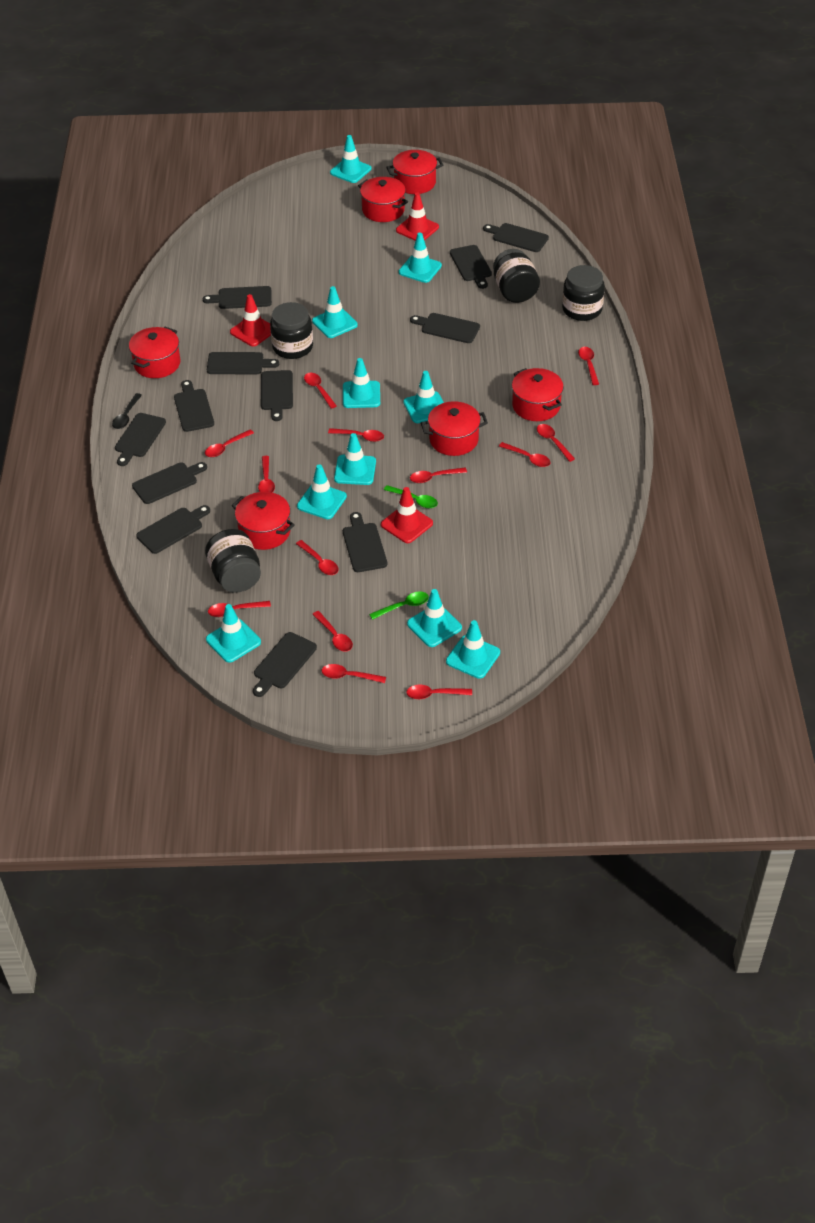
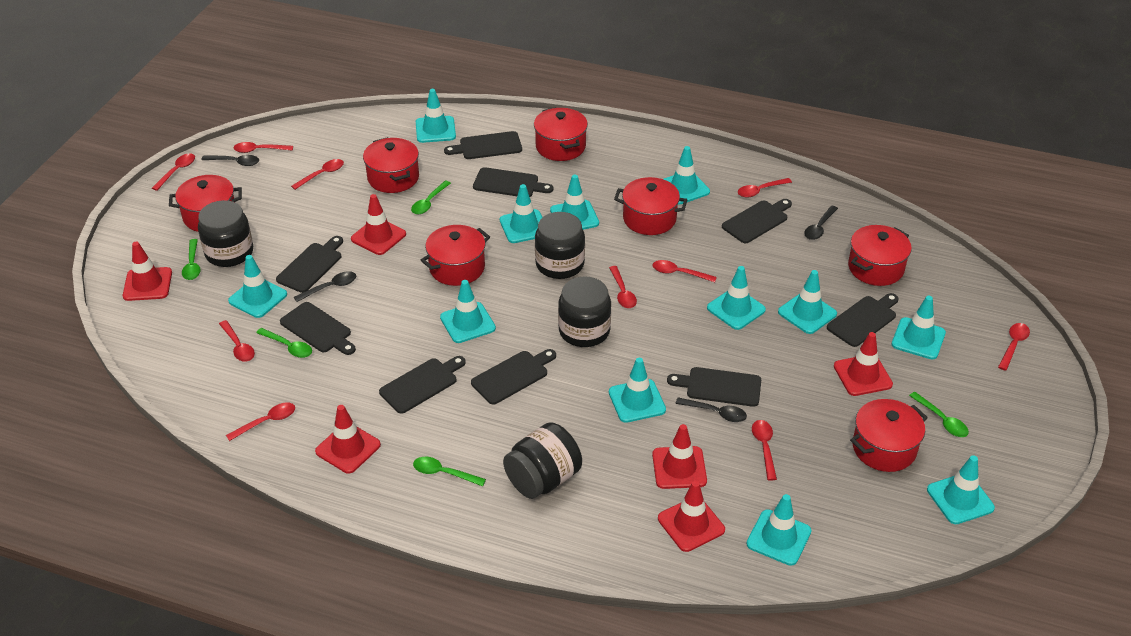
black cutting board: 12 -> 9
black spoon: 1 -> 4
green spoon: 2 -> 5
red pot: 6 -> 7
red spoon: 13 -> 10
red traffic cone: 3 -> 6
turquoise traffic cone: 10 -> 12

